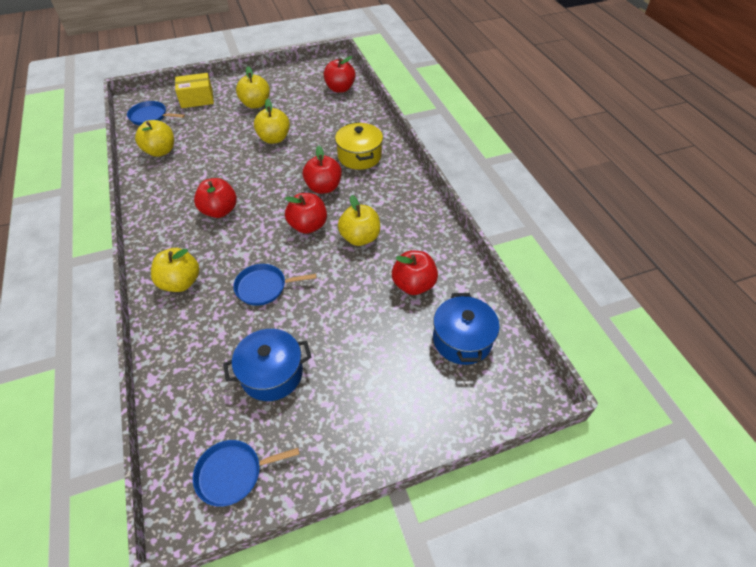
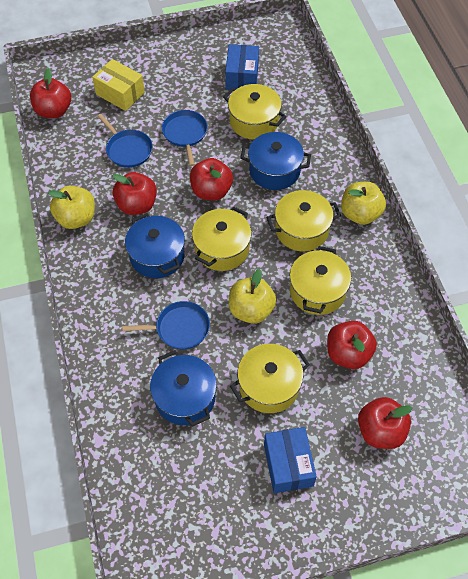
blue box: 0 -> 2
blue pot: 2 -> 3
yellow apple: 5 -> 3
yellow pot: 1 -> 5

